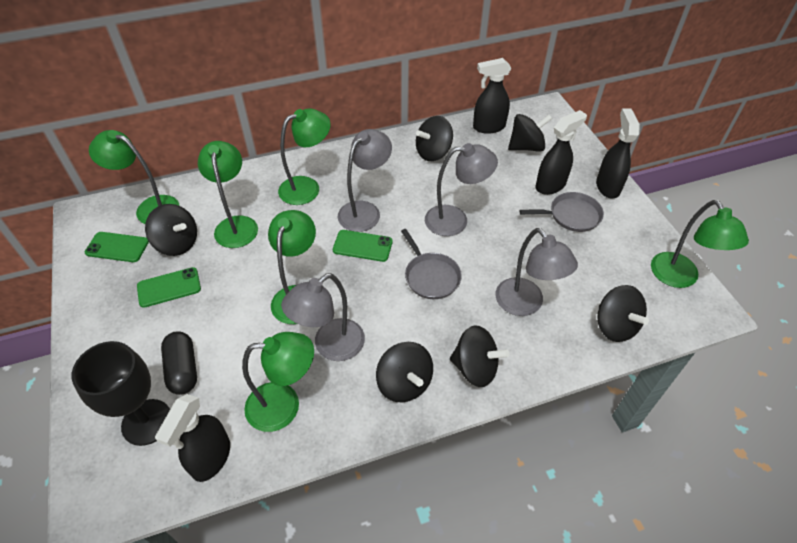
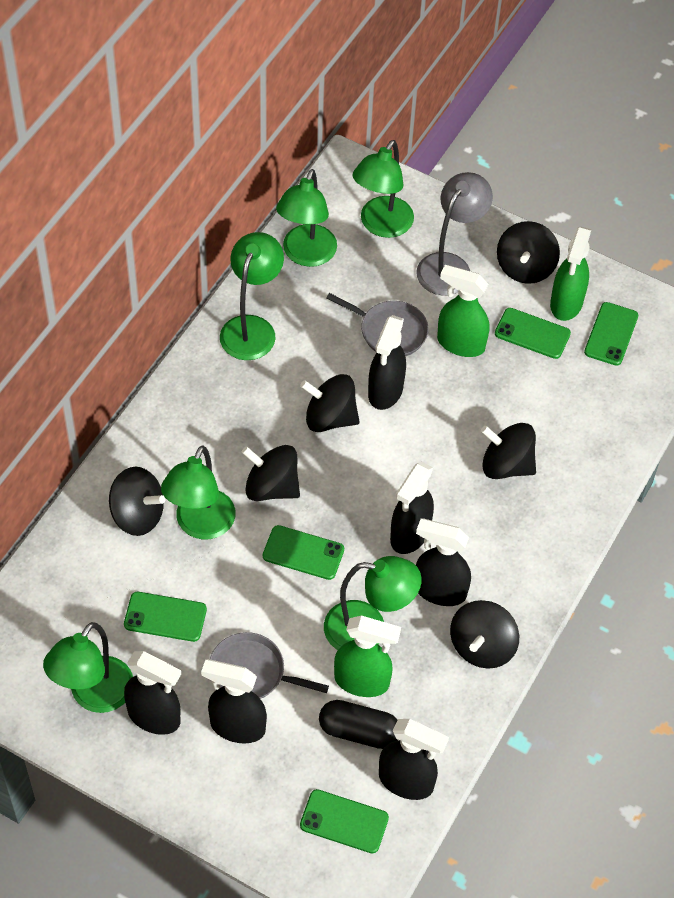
black goblet: 1 -> 0
black spray bottle: 4 -> 6
green phone: 3 -> 5
green spray bottle: 0 -> 3
grey lamp: 4 -> 1

